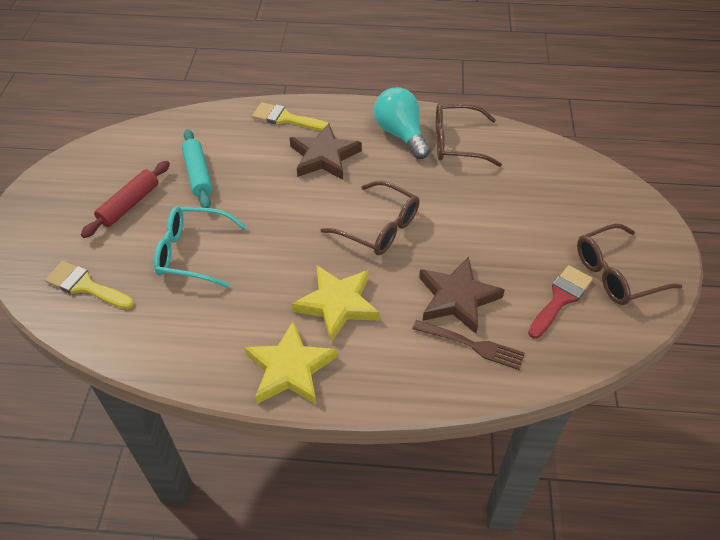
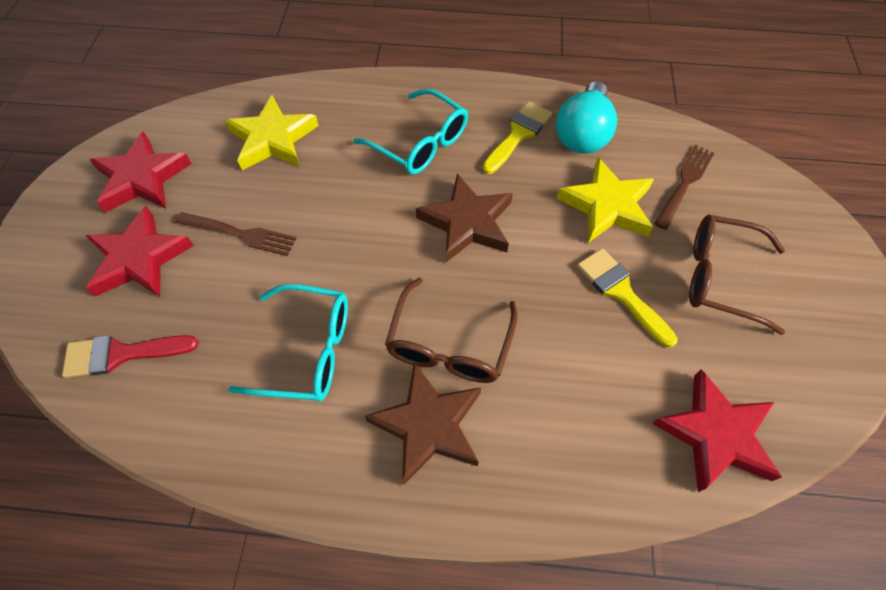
brown fork: 1 -> 2
brown glasses: 3 -> 2
red rolling pin: 1 -> 0
red star: 0 -> 3
turquoise glasses: 1 -> 2
turquoise rolling pin: 1 -> 0

